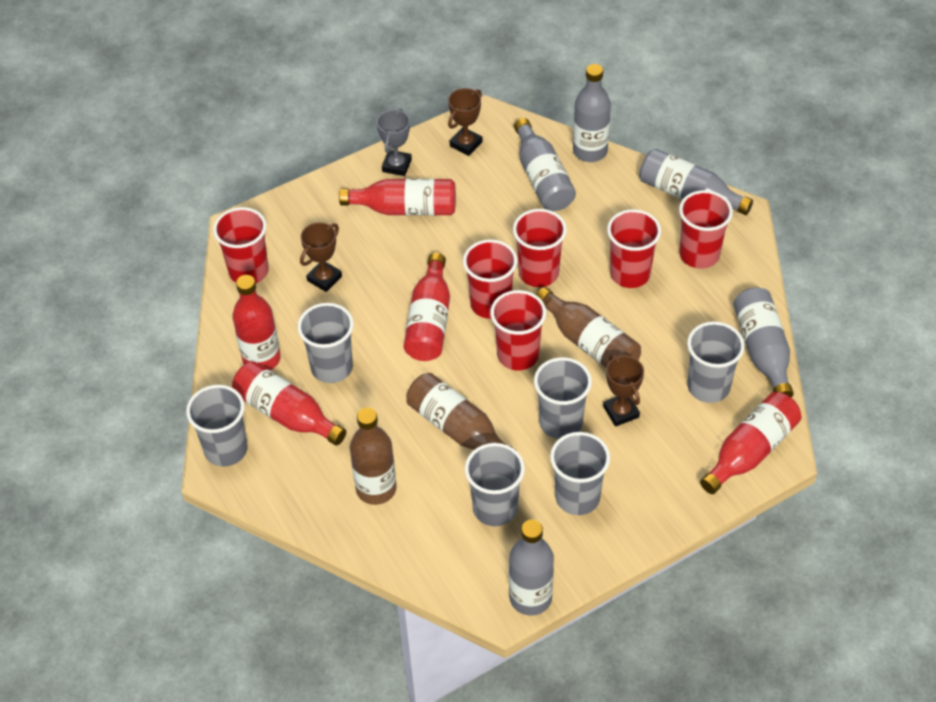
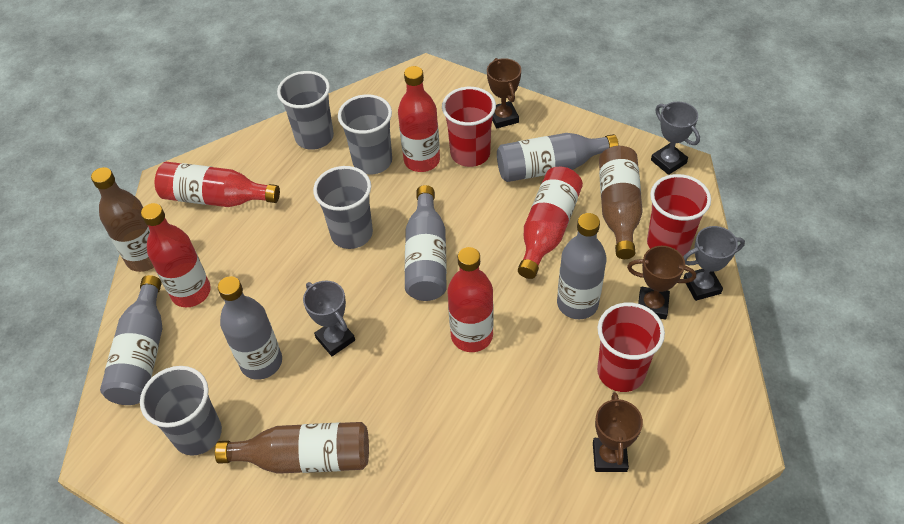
grey cup: 6 -> 4
grey trophy: 1 -> 3
red cup: 6 -> 3

